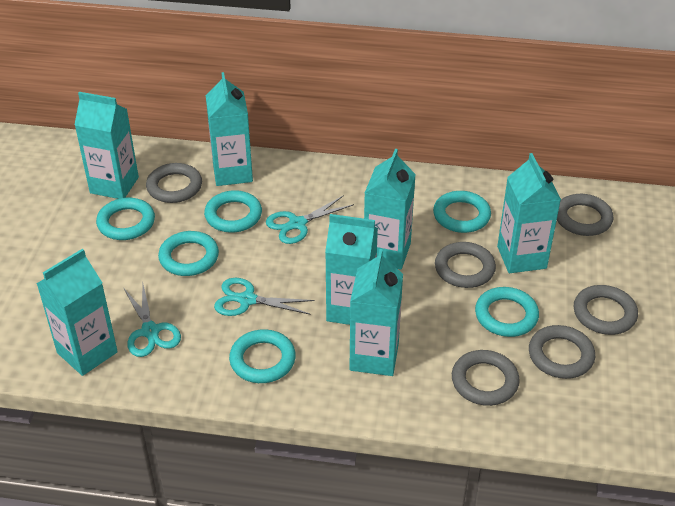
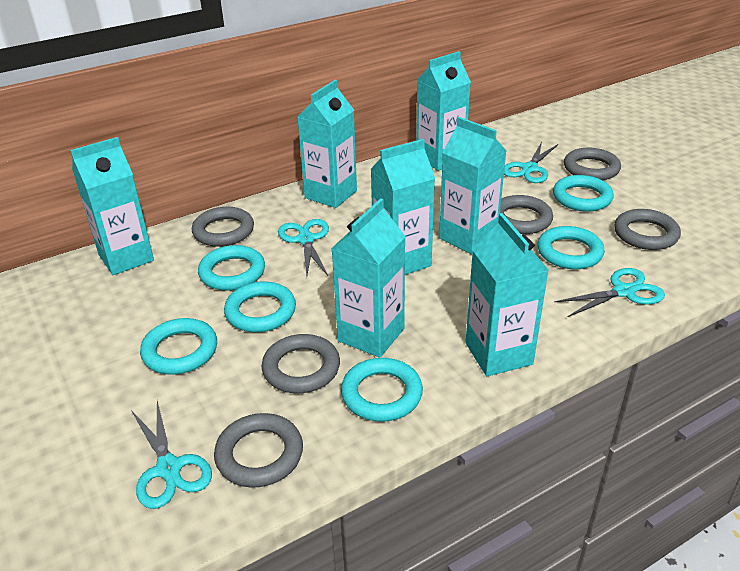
turquoise scissors: 3 -> 4

